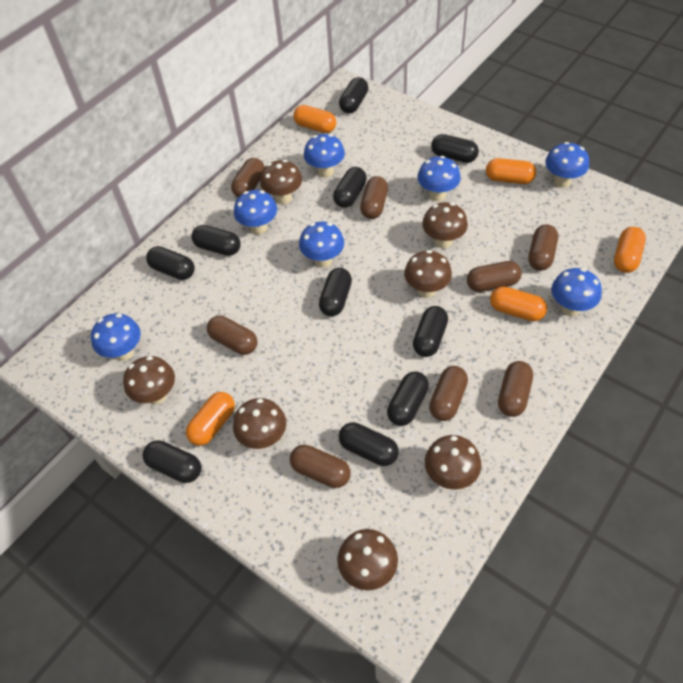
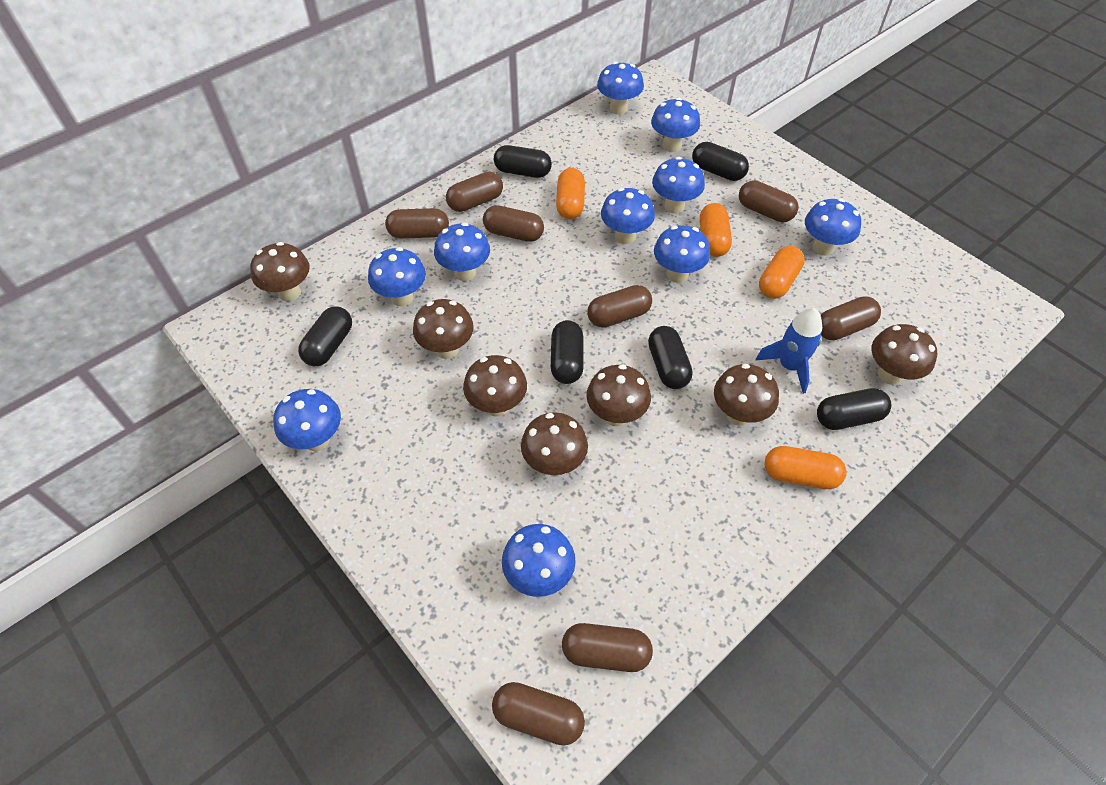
black capsule: 10 -> 6
blue mushroom: 7 -> 10
blue rocket: 0 -> 1
orange capsule: 5 -> 4

